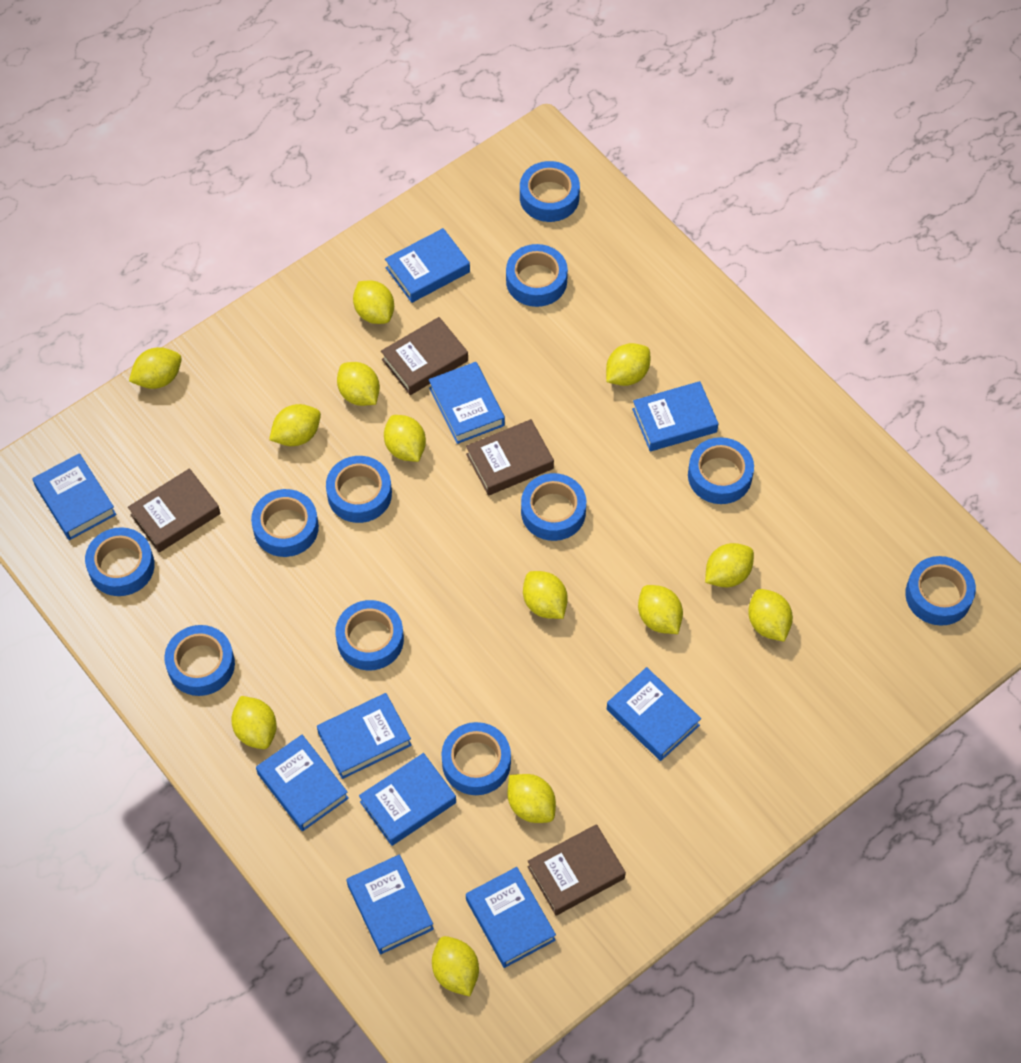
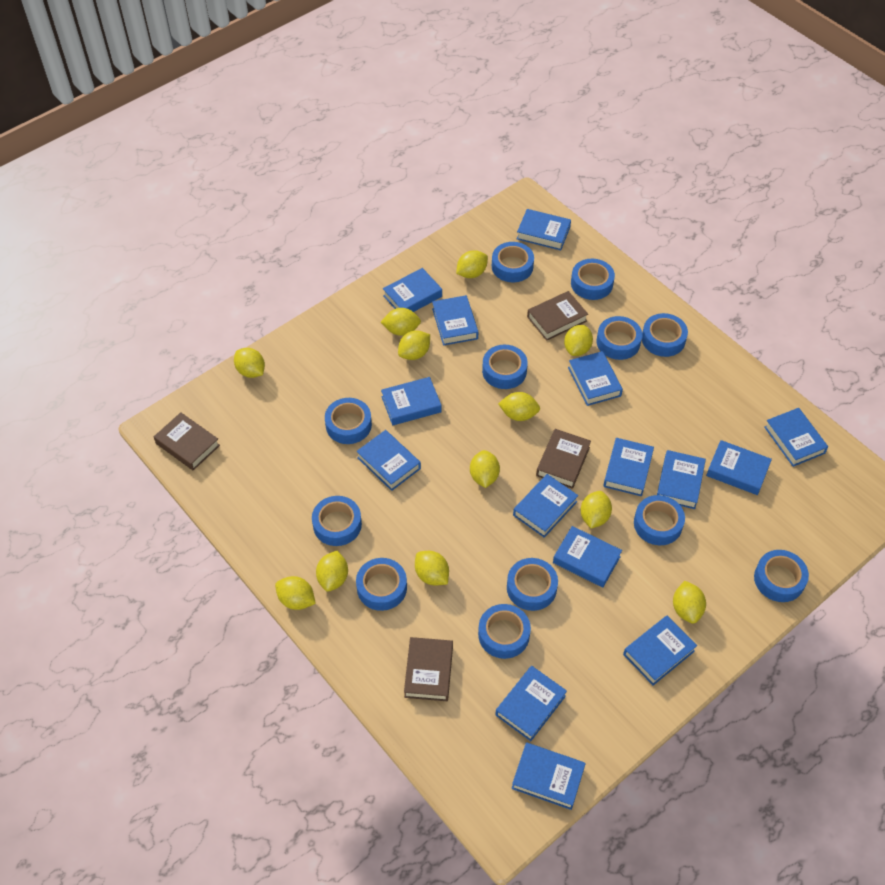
blue book: 10 -> 15
blue tape: 11 -> 12
yellow lemon: 13 -> 12

